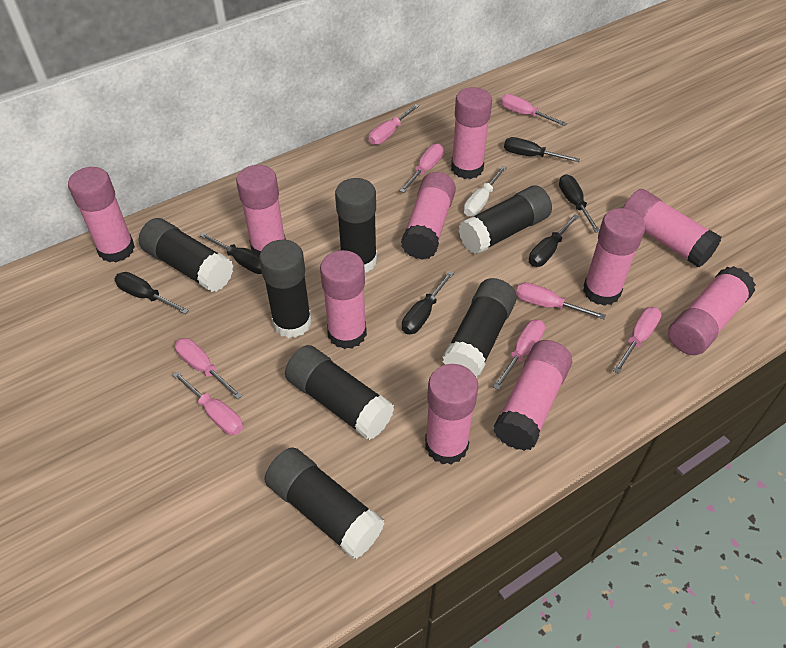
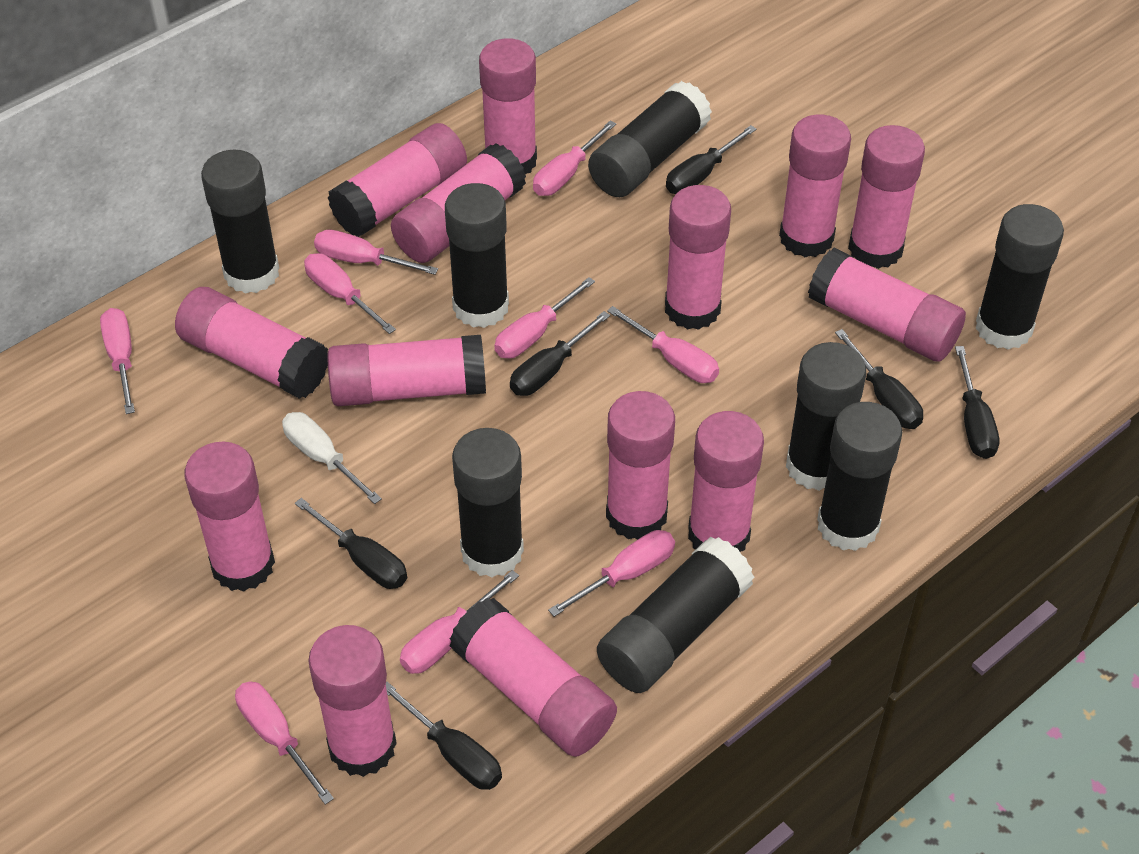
black glue stick: 7 -> 8
pink glue stick: 10 -> 14
pink screwdriver: 8 -> 9

